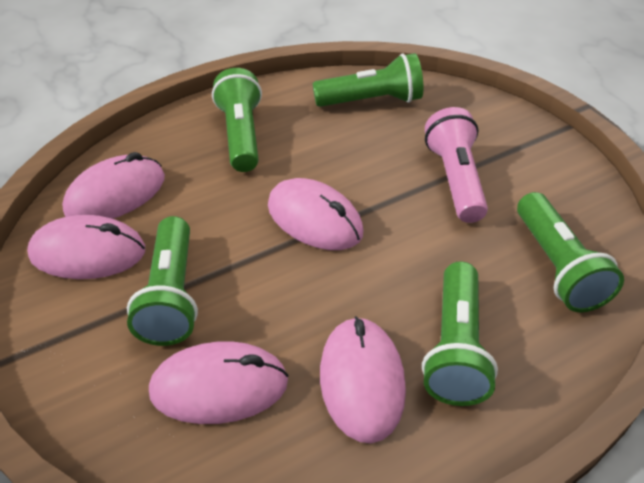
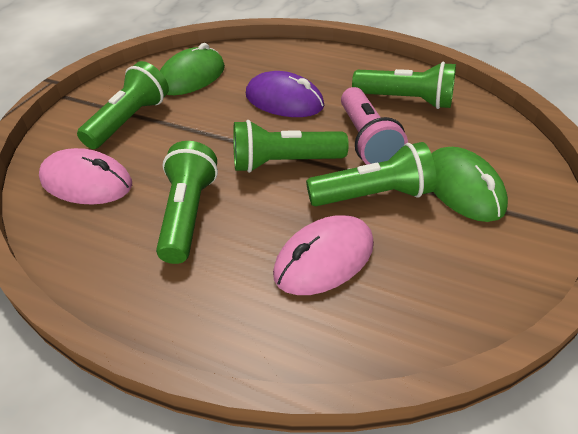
green mouse: 0 -> 2
pink mouse: 5 -> 2
purple mouse: 0 -> 1

